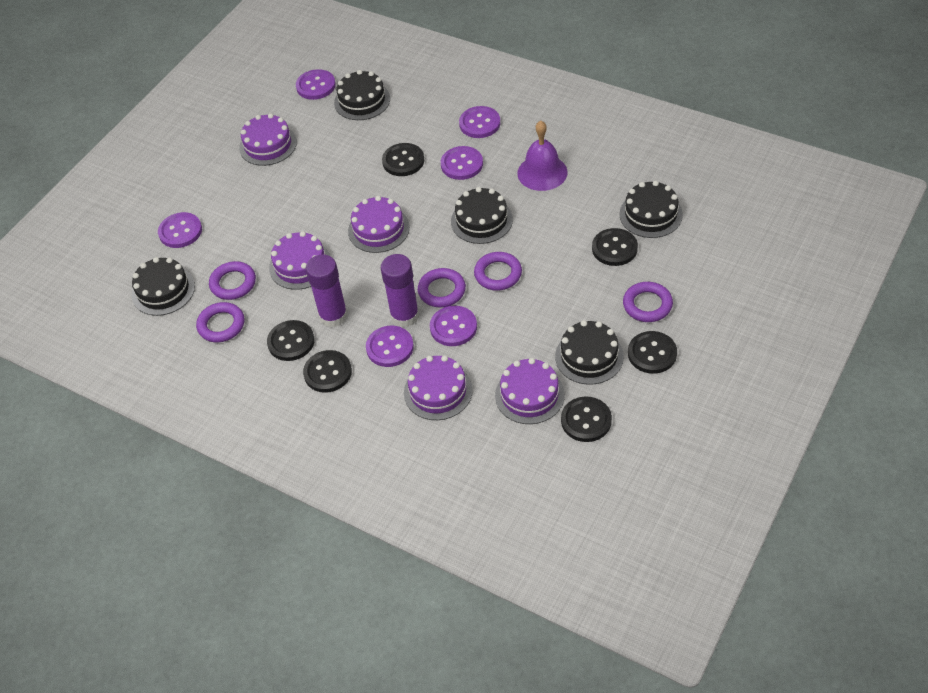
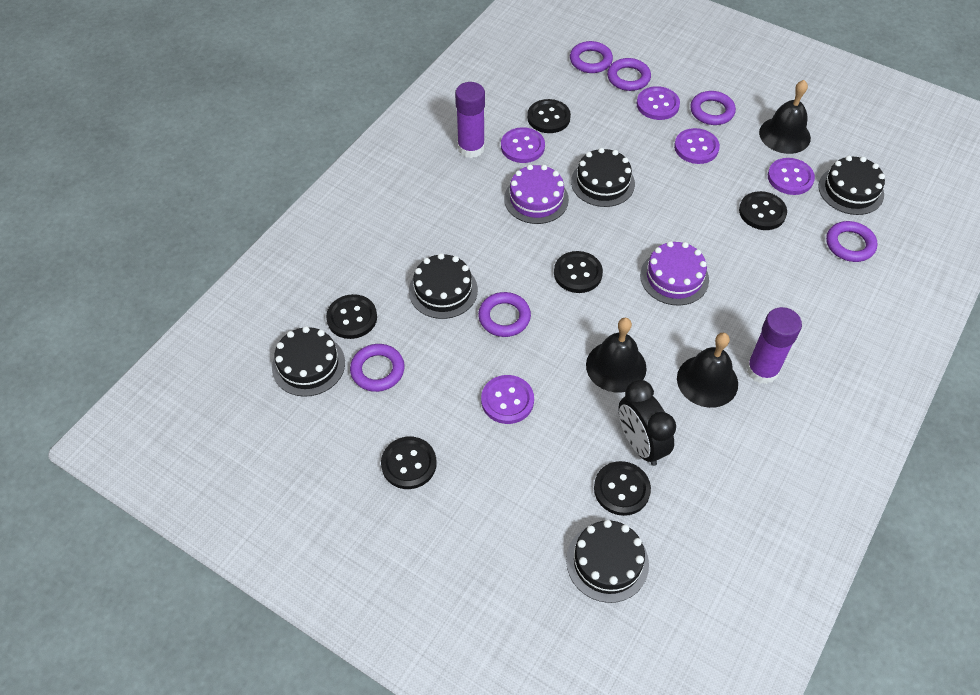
black bell: 0 -> 3
black clock: 0 -> 1
purple bell: 1 -> 0
purple button: 6 -> 5
purple cake: 5 -> 2
purple ring: 5 -> 6

